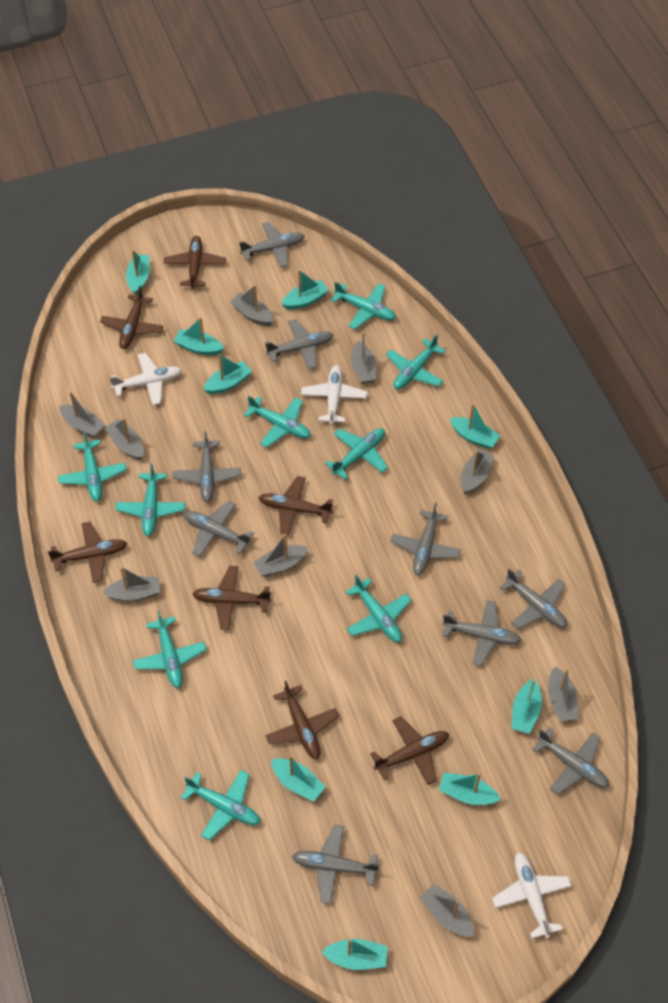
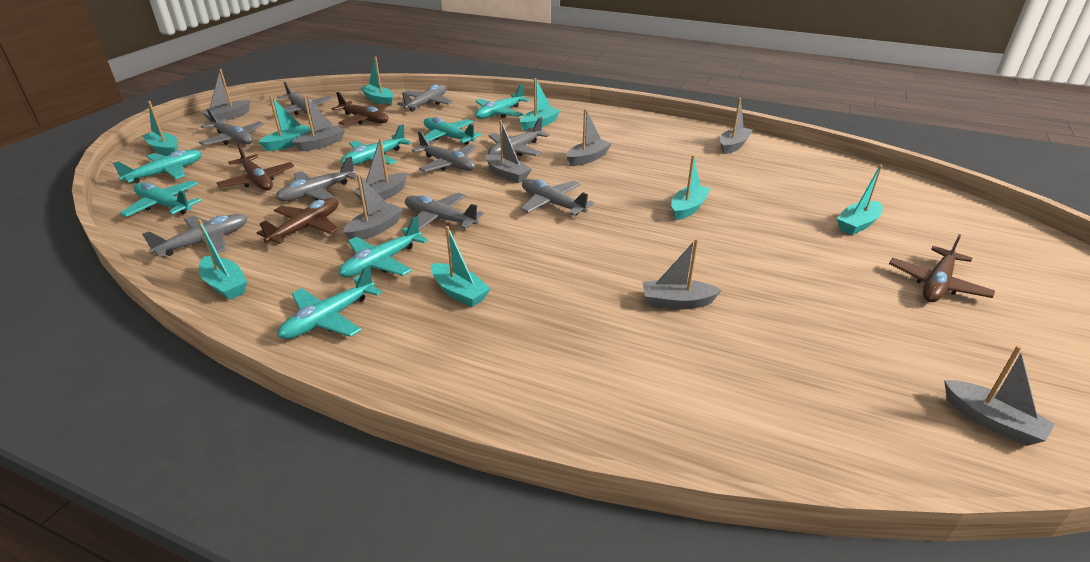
brown plane: 7 -> 4
turquoise boat: 9 -> 8
turquoise plane: 9 -> 7
white plane: 3 -> 0

